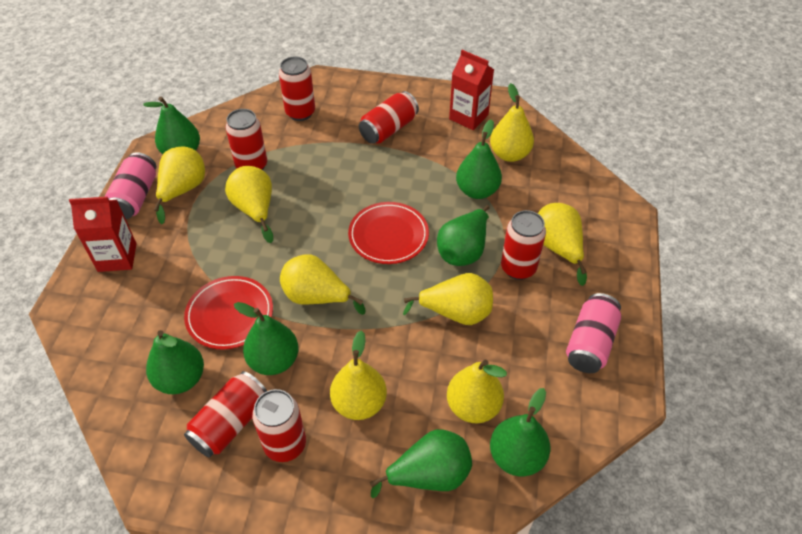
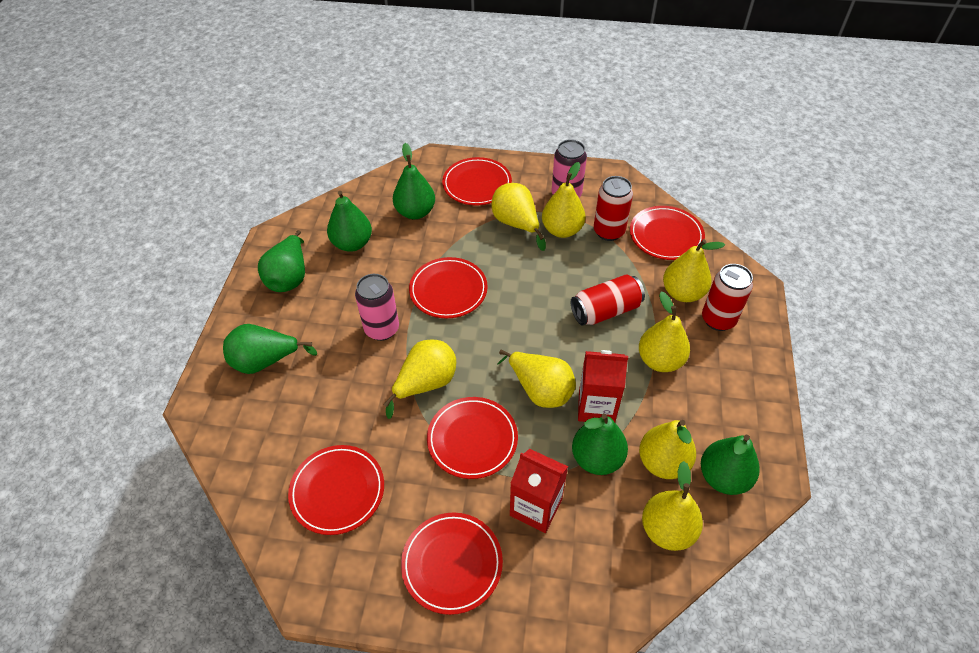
green pear: 7 -> 6
red can: 6 -> 3
red plate: 2 -> 6

